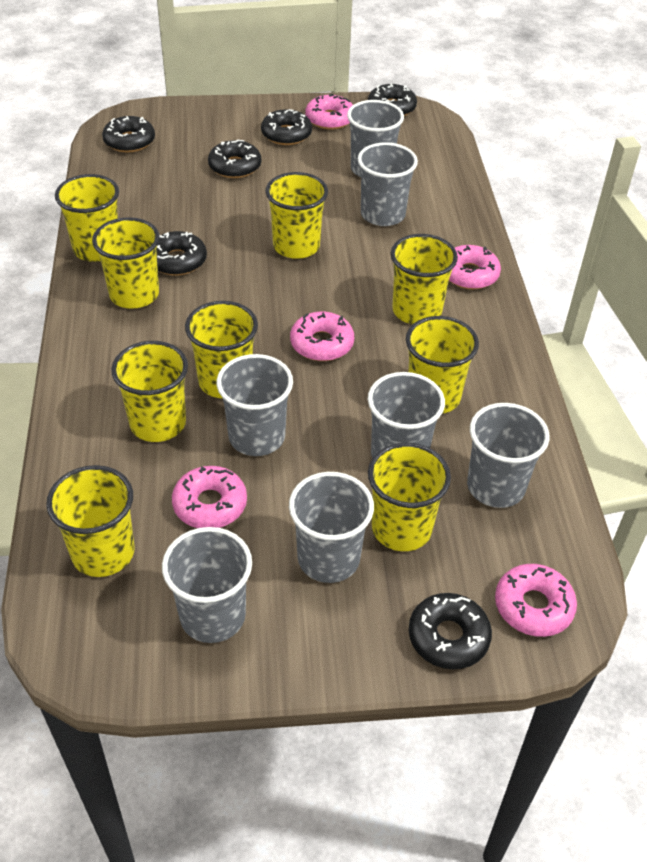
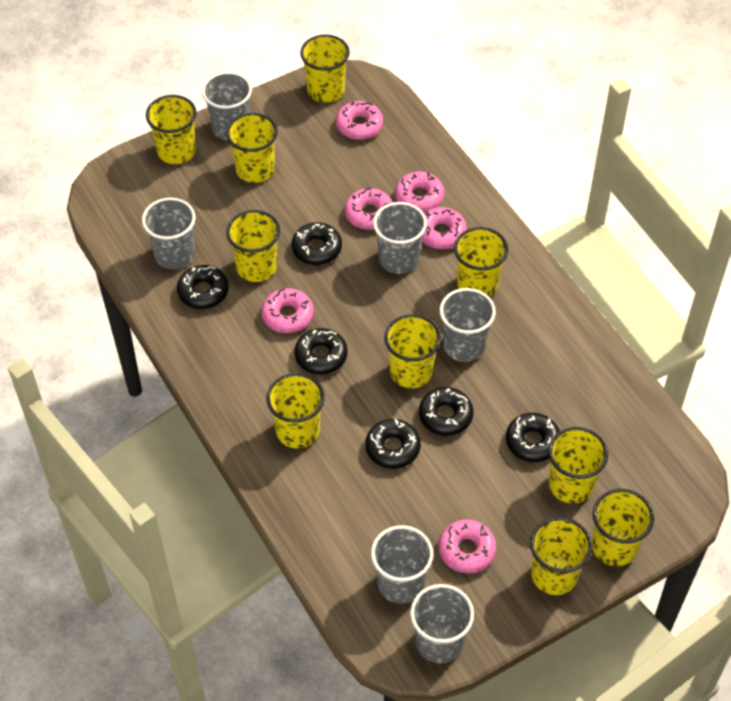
grey cup: 7 -> 6
pink donut: 5 -> 6
yellow cup: 9 -> 10

